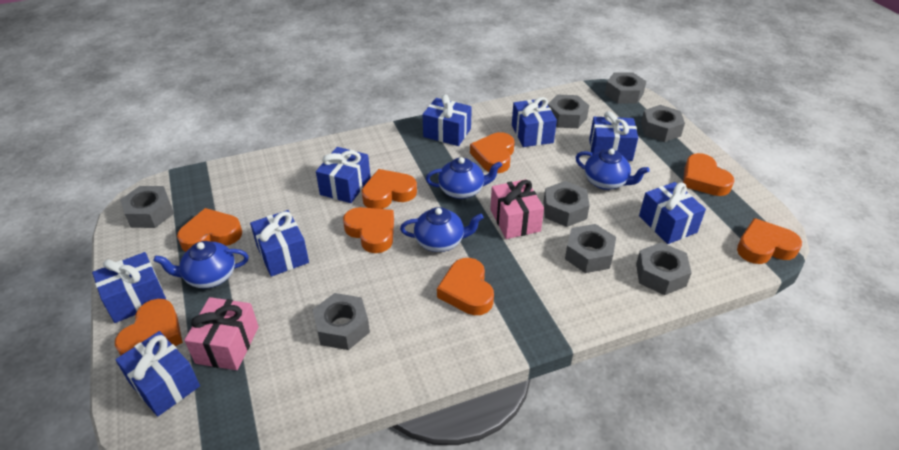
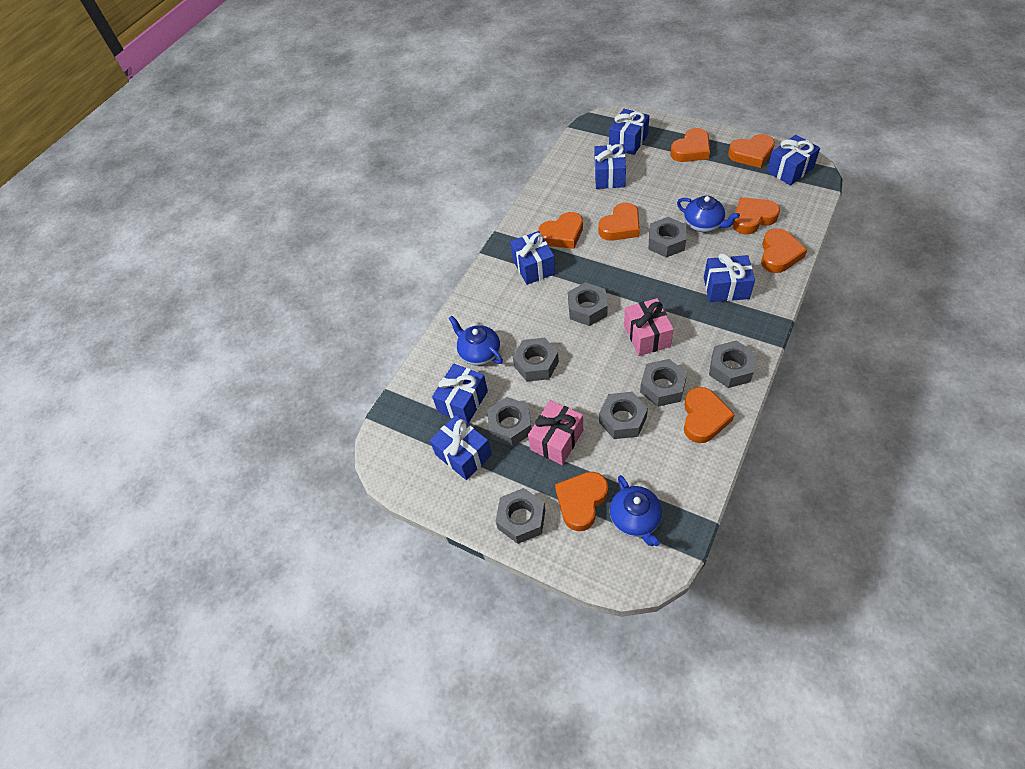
blue gift: 8 -> 7
blue teapot: 4 -> 3

